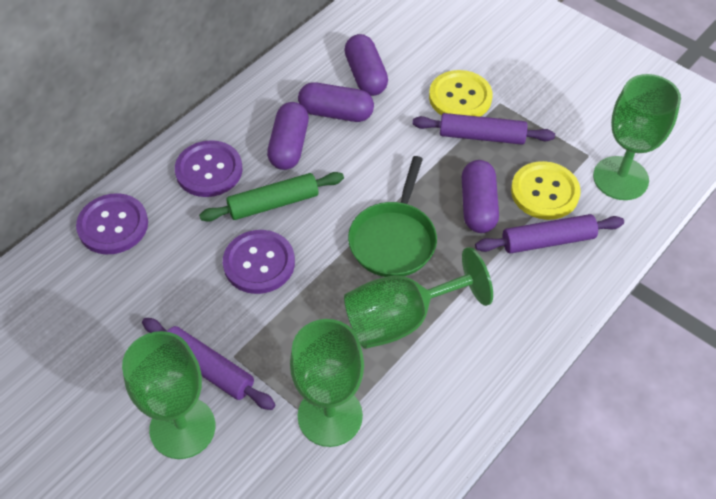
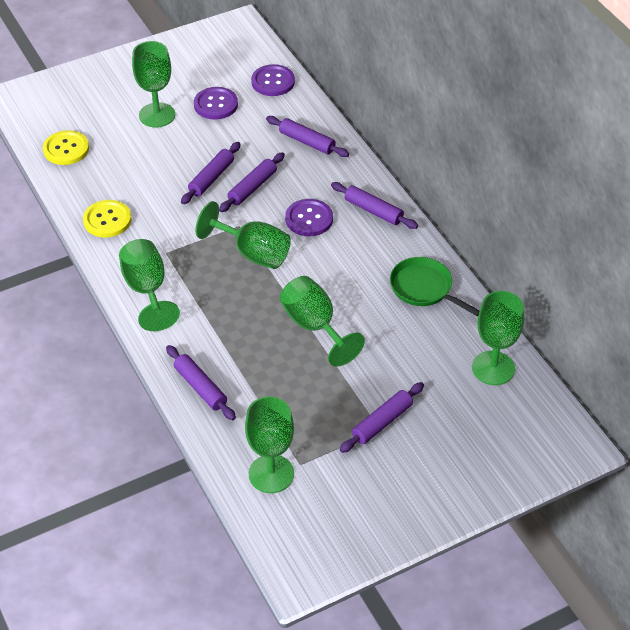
green goblet: 4 -> 6
green rolling pin: 1 -> 0
purple capsule: 4 -> 0
purple rolling pin: 3 -> 6

